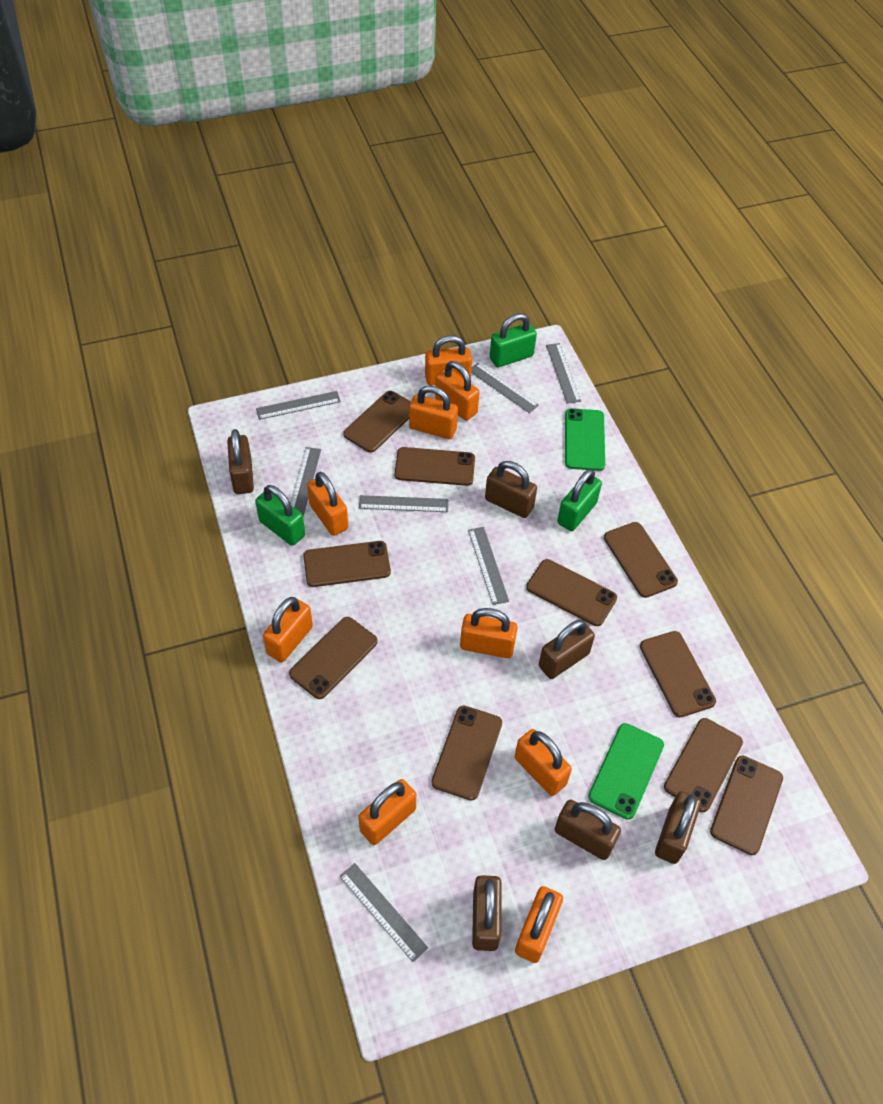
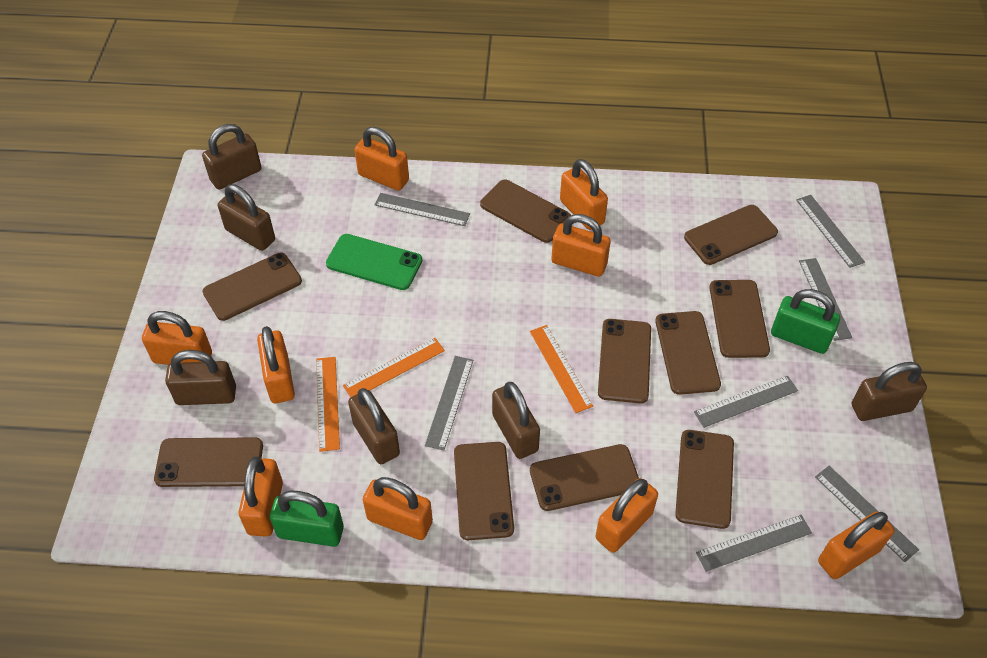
green padlock: 3 -> 2
green phone: 2 -> 1
orange ruler: 0 -> 3

